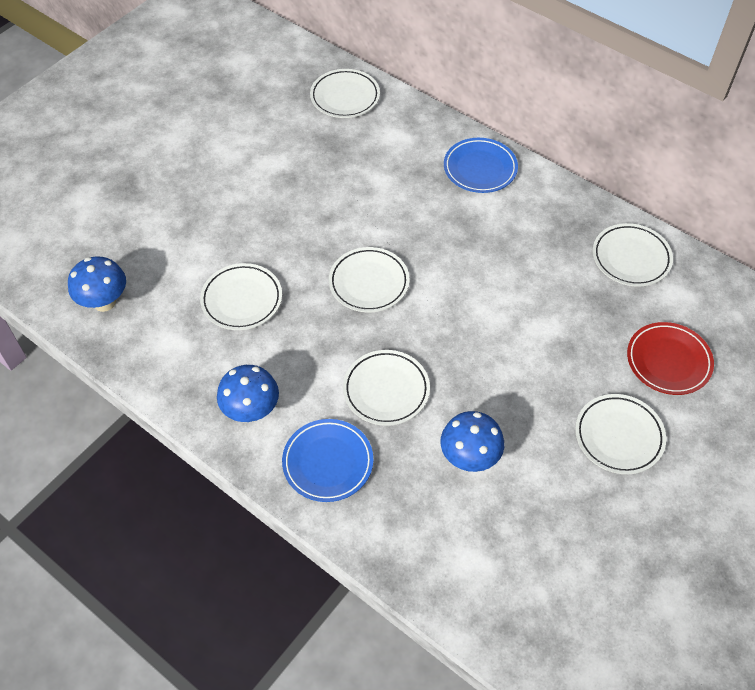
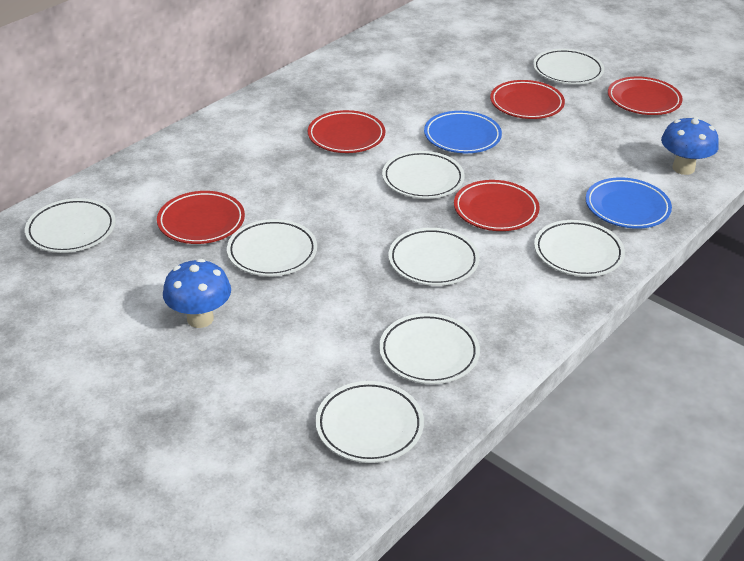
blue mushroom: 3 -> 2
red plate: 1 -> 5
white plate: 6 -> 8

